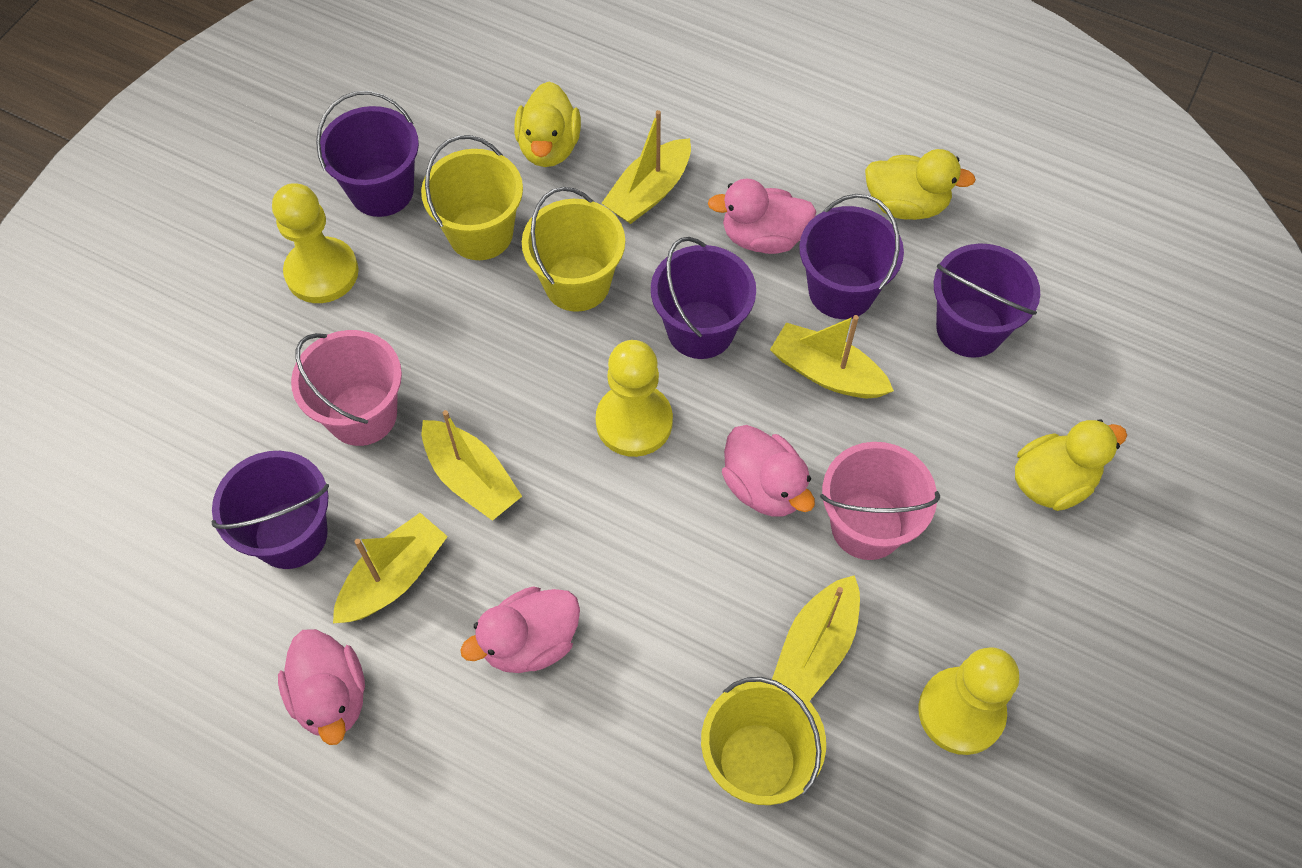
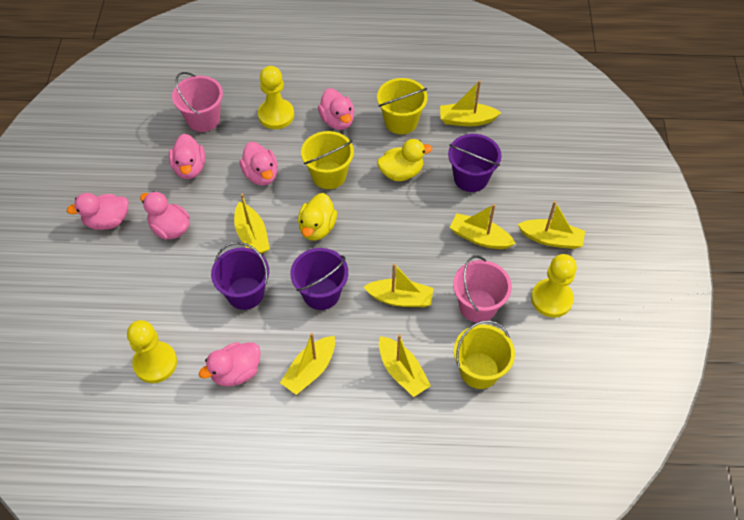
pink duck: 4 -> 6
purple bucket: 5 -> 3
yellow boat: 5 -> 7
yellow duck: 3 -> 2

